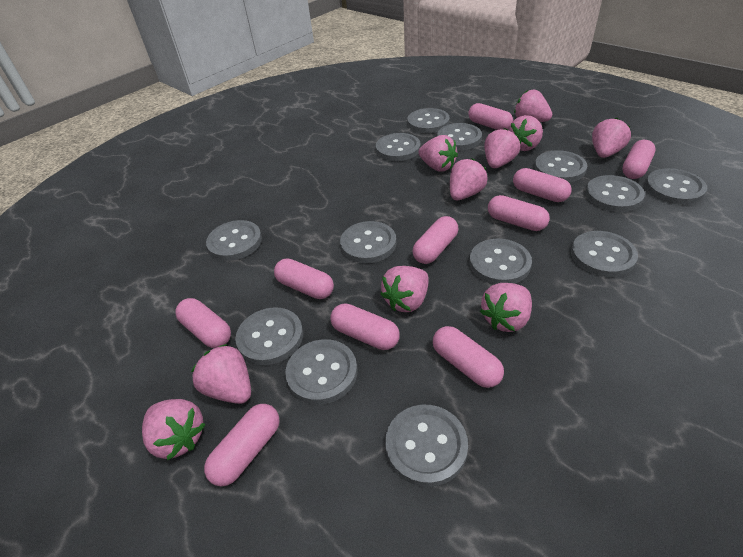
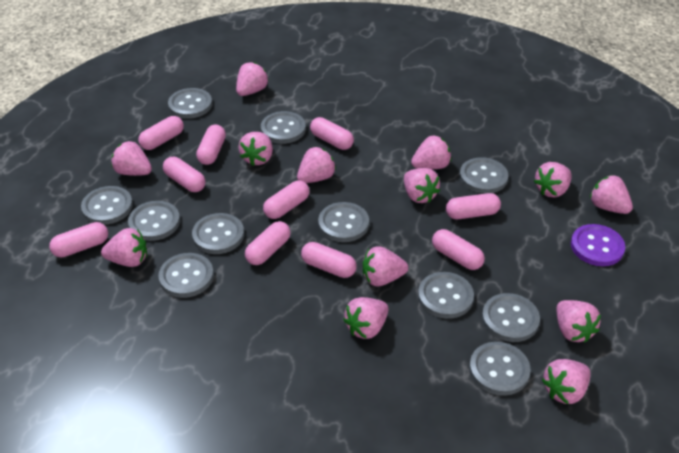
grey button: 13 -> 11
pink strawberry: 10 -> 13
purple button: 0 -> 1

